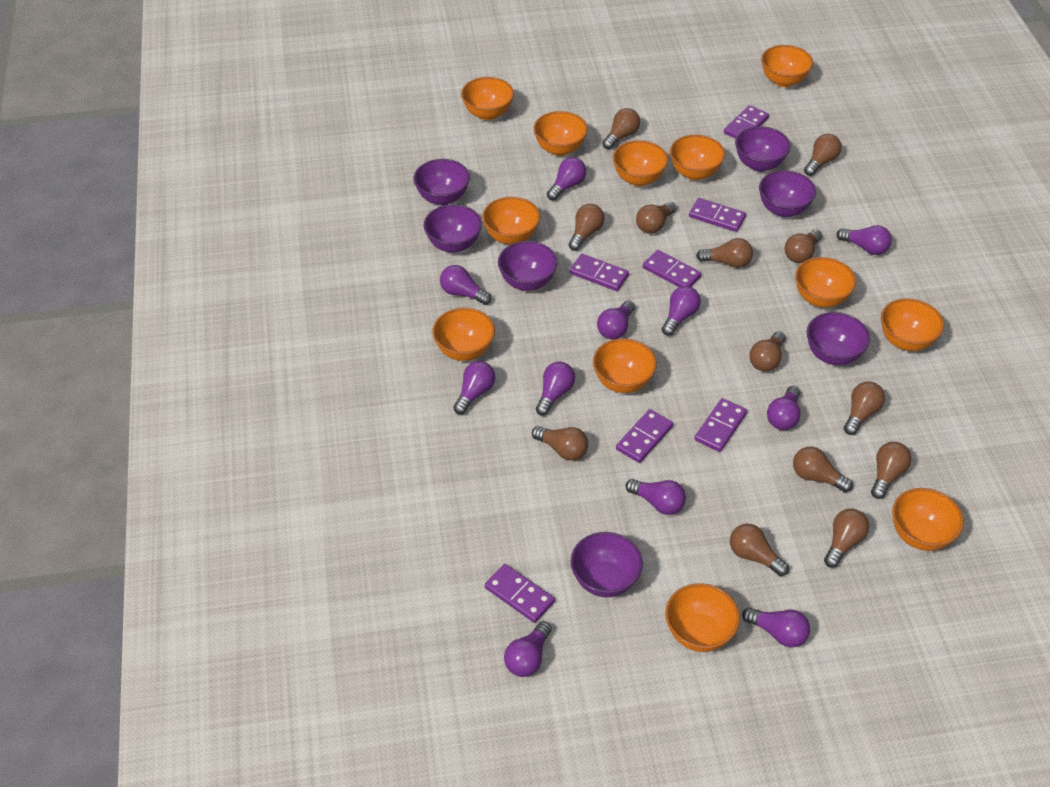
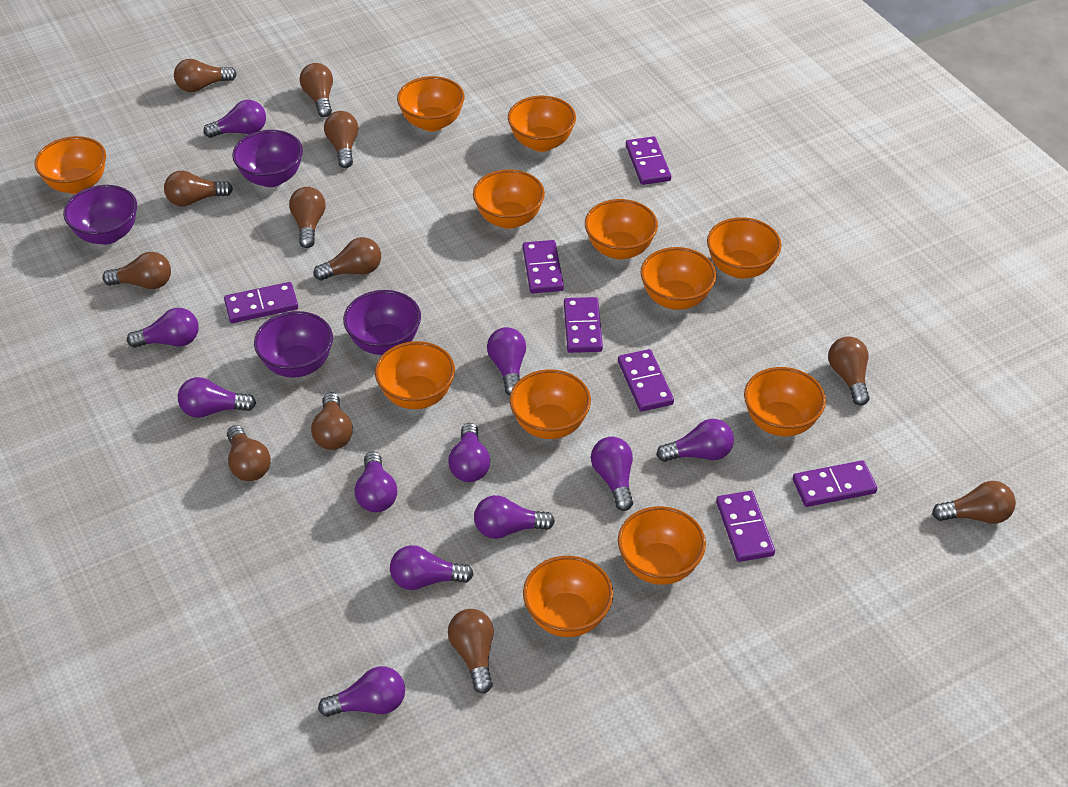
brown light bulb: 13 -> 12
purple bowl: 7 -> 4

